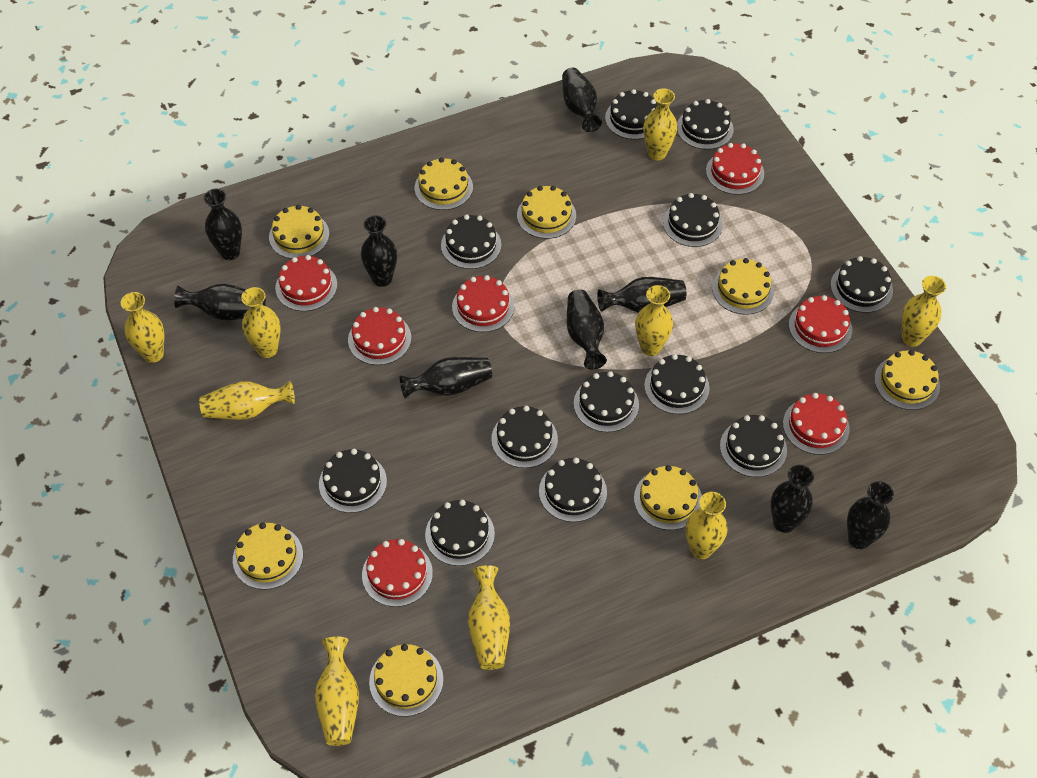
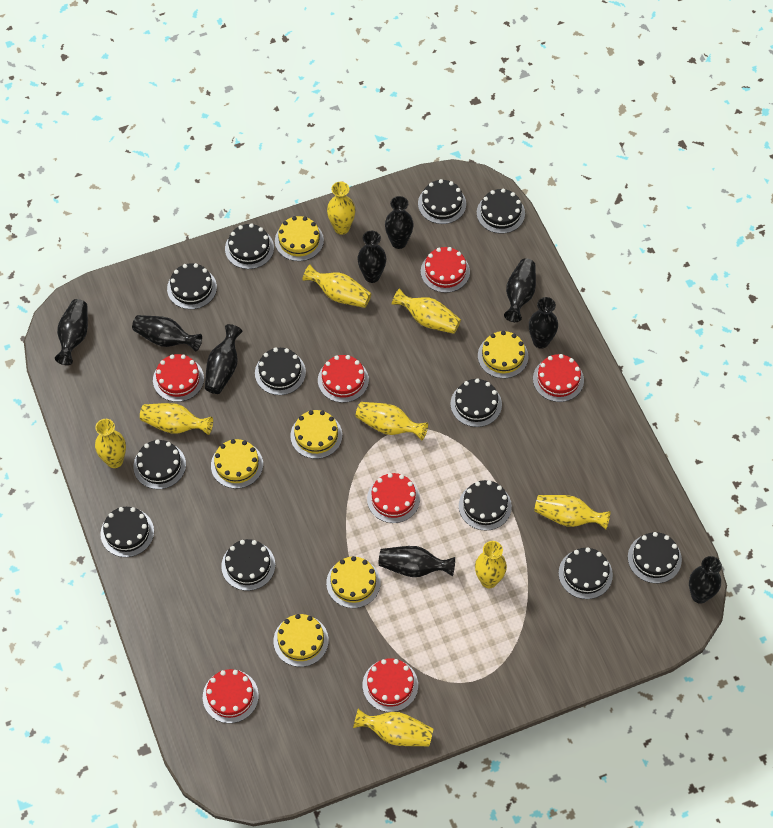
yellow cake: 8 -> 6

